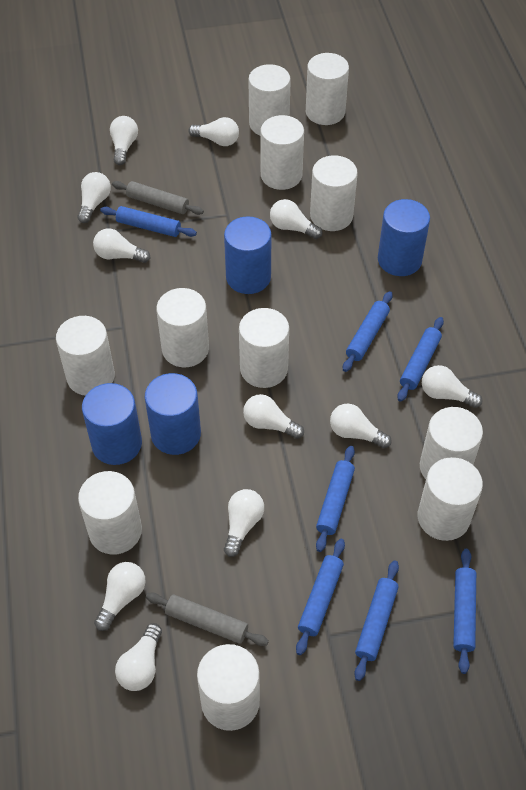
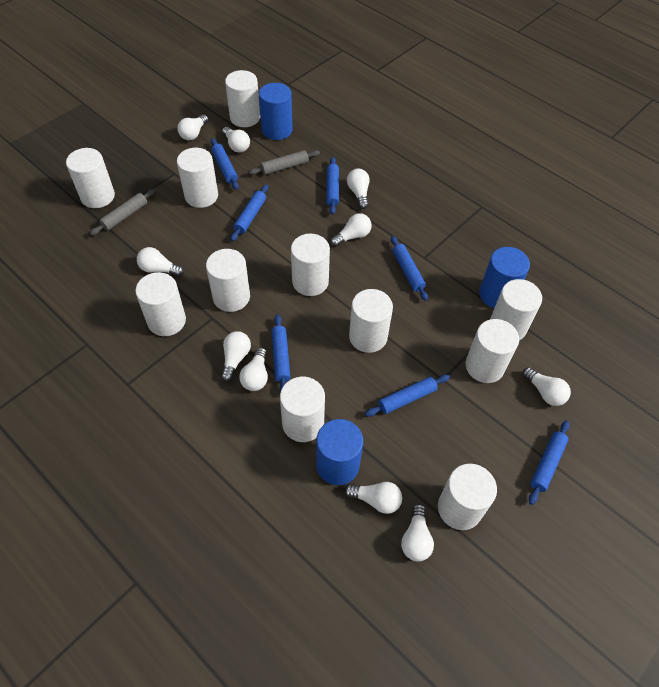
blue cylinder: 4 -> 3
white light bulb: 11 -> 10

